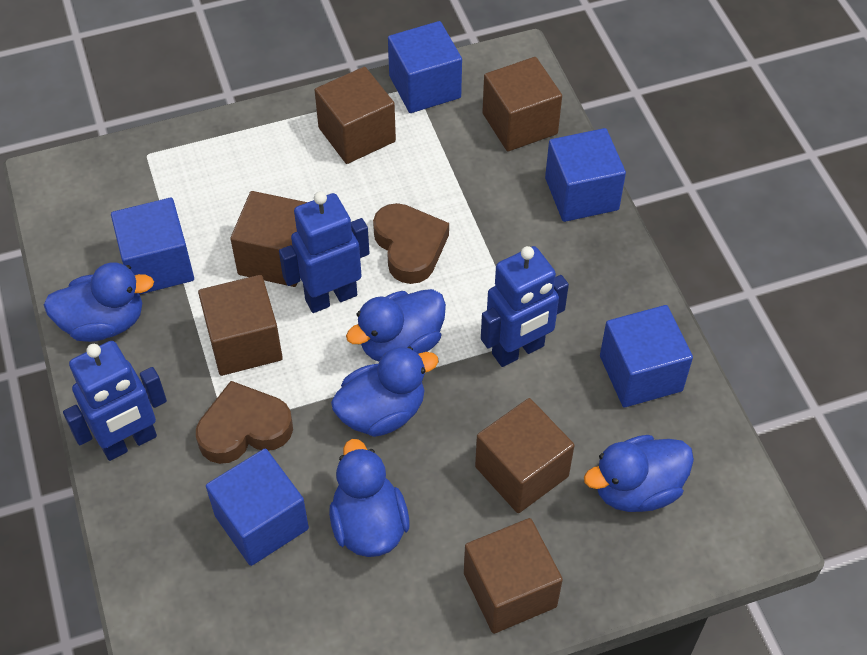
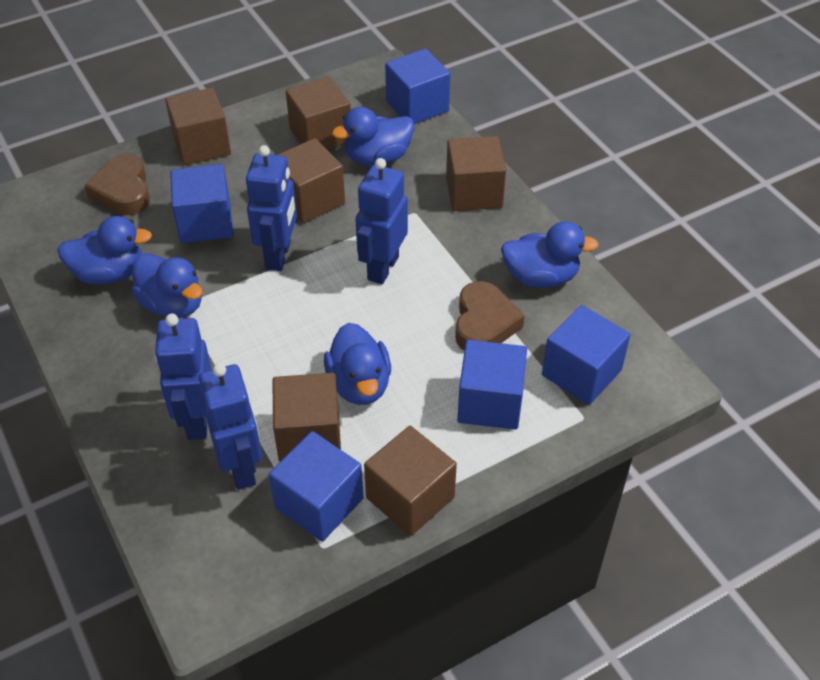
blue robot: 3 -> 4

